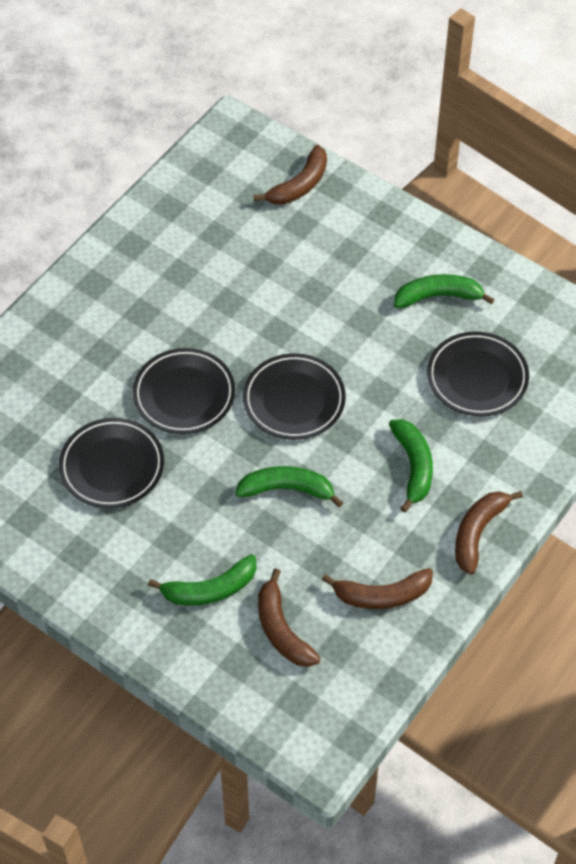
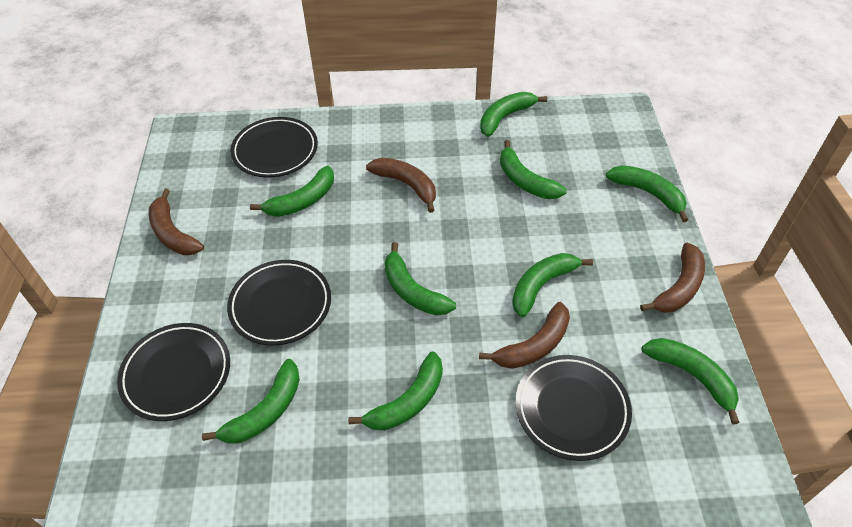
green banana: 4 -> 9

